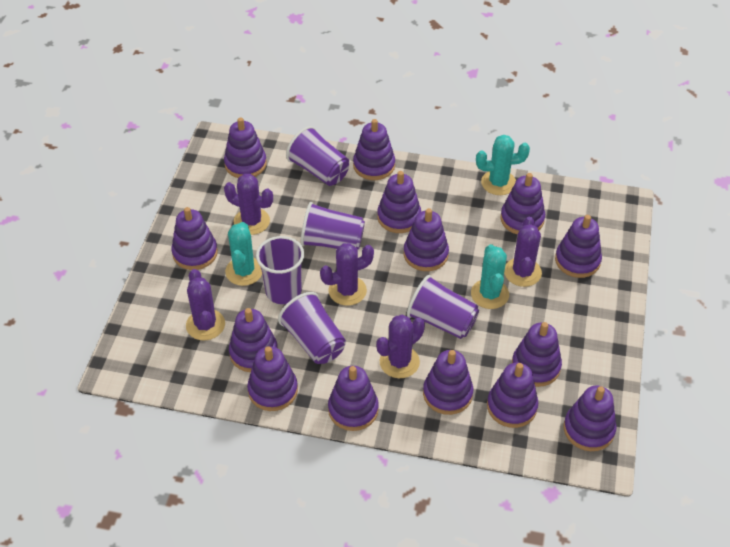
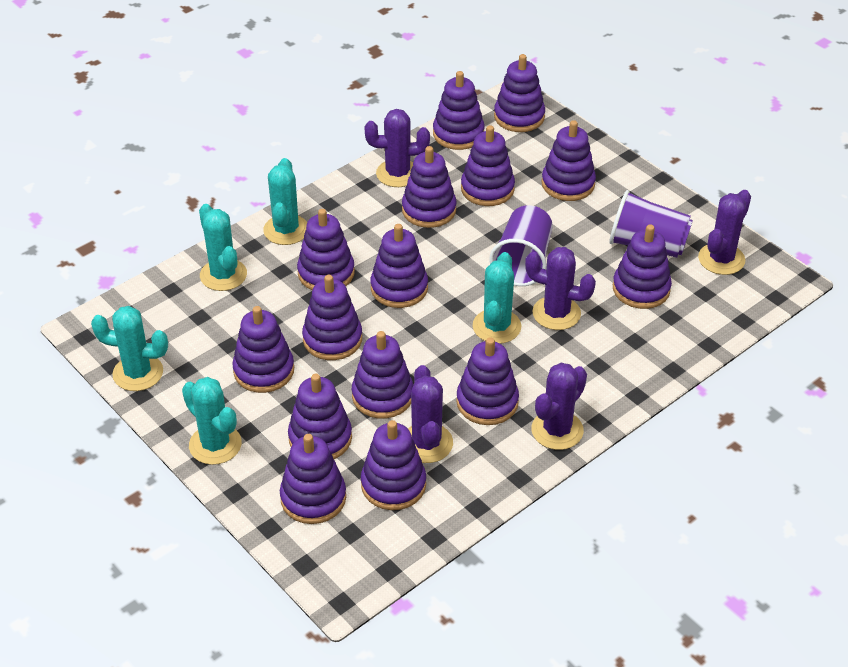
purple cup: 5 -> 2
purple stacking toy: 14 -> 15
turquoise cactus: 3 -> 5

